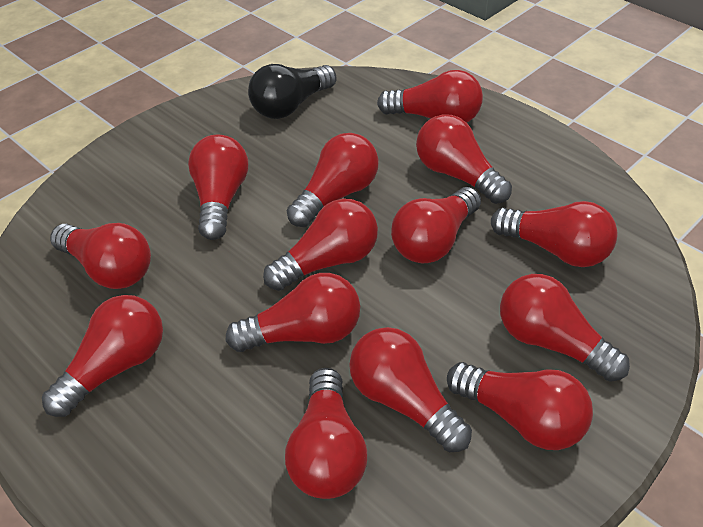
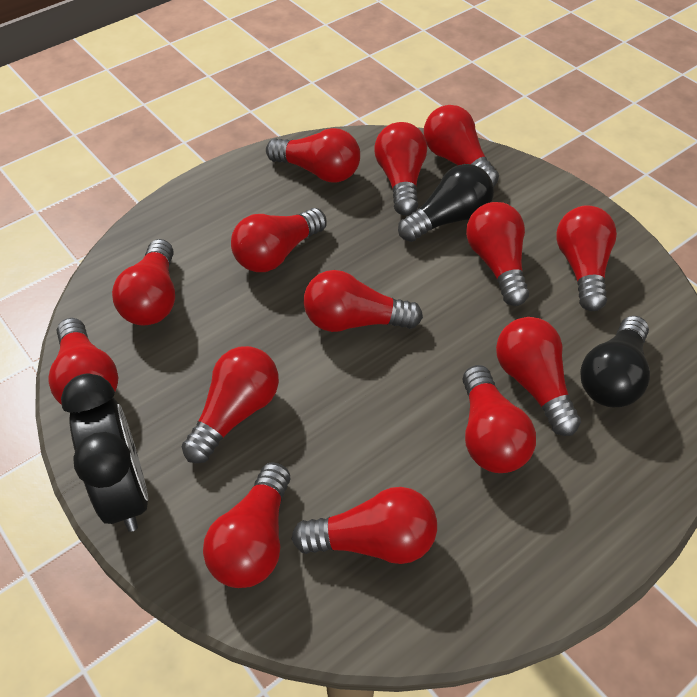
black clock: 0 -> 1
black light bulb: 1 -> 2

